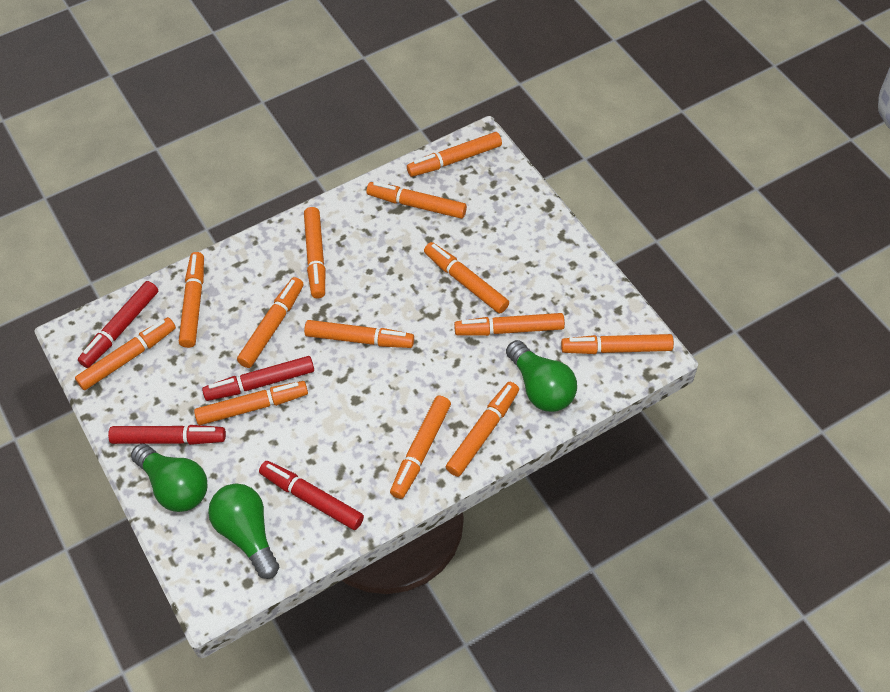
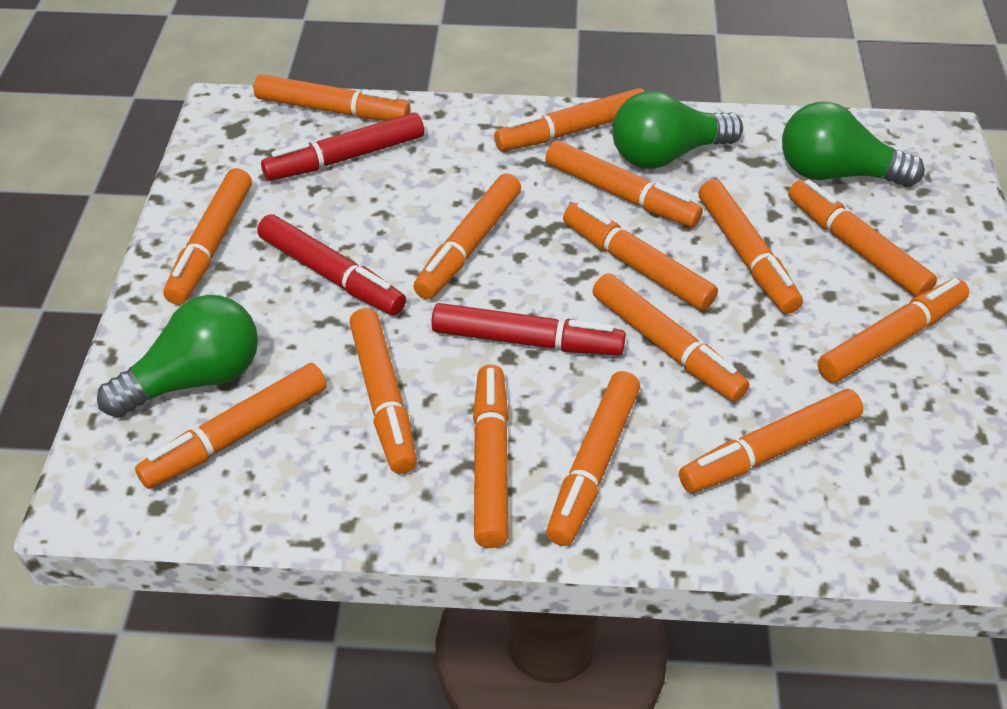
orange marker: 13 -> 15
red marker: 4 -> 3

